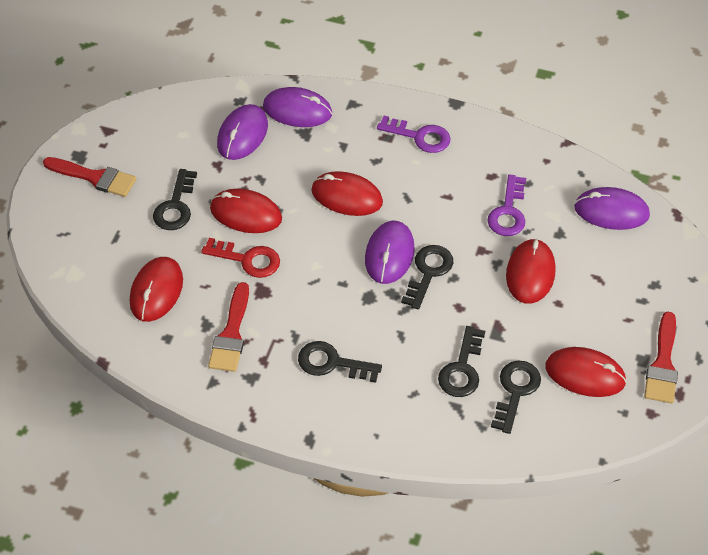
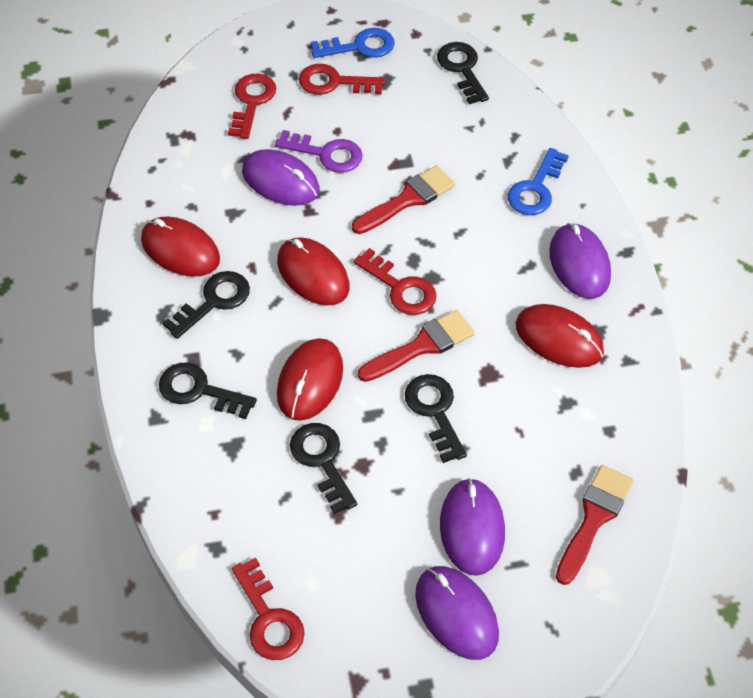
blue key: 0 -> 2
purple key: 2 -> 1
red key: 1 -> 4
red mouse: 5 -> 4

